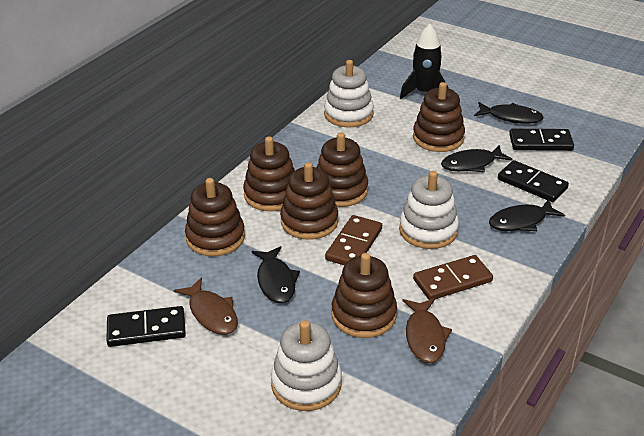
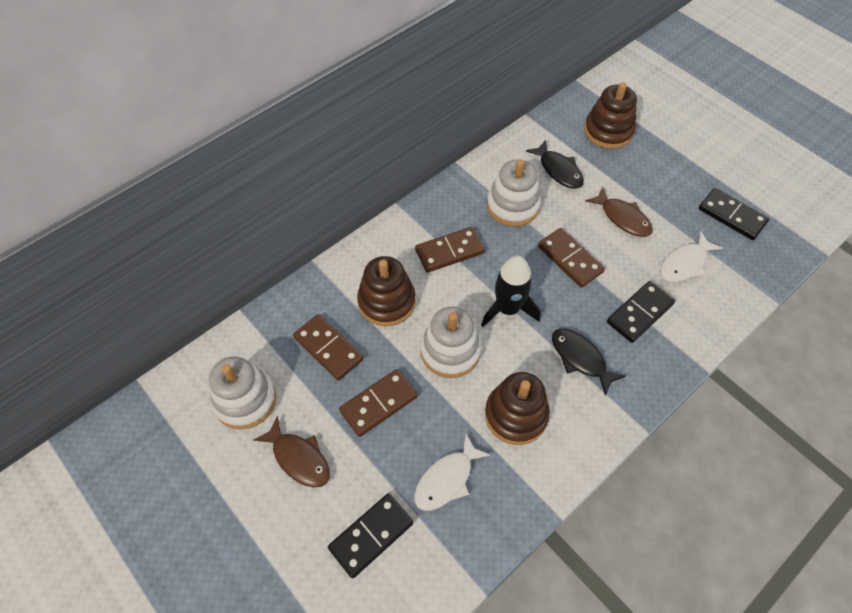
black fish: 4 -> 2
brown domino: 2 -> 4
brown stacking toy: 6 -> 3
white fish: 0 -> 2

